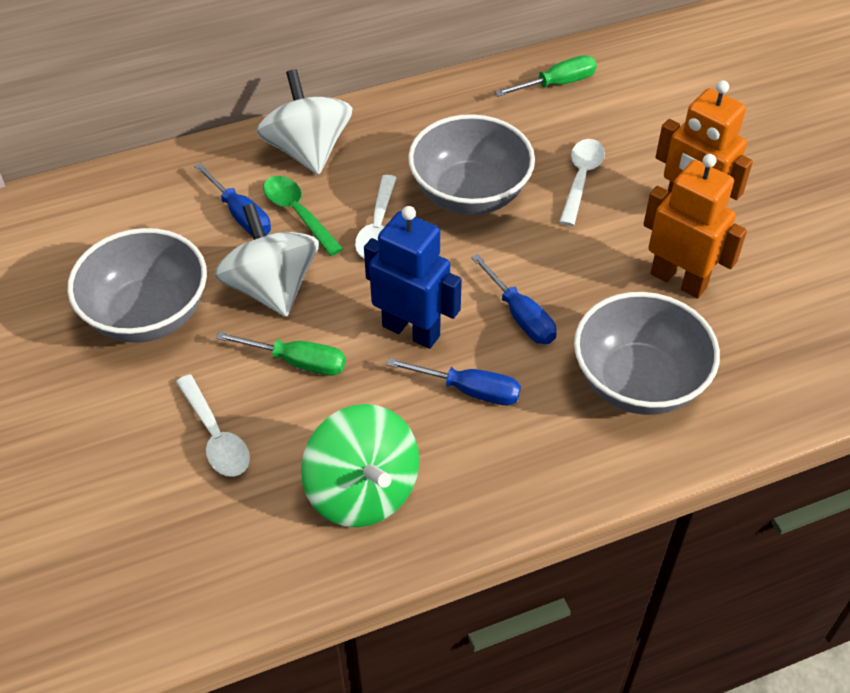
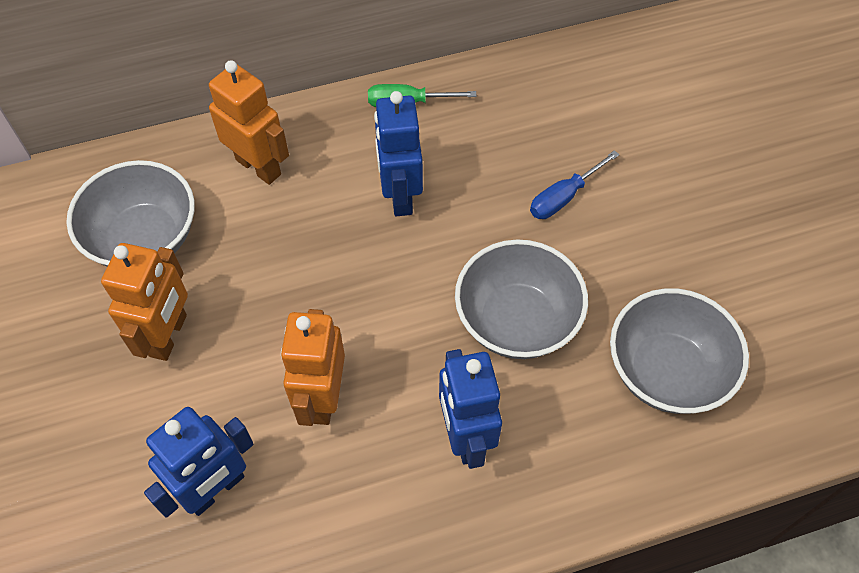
blue robot: 1 -> 3
blue screwdriver: 3 -> 1
green screwdriver: 2 -> 1
green spinning top: 1 -> 0
green spoon: 1 -> 0
orange robot: 2 -> 3
white spinning top: 2 -> 0
white spoon: 3 -> 0

